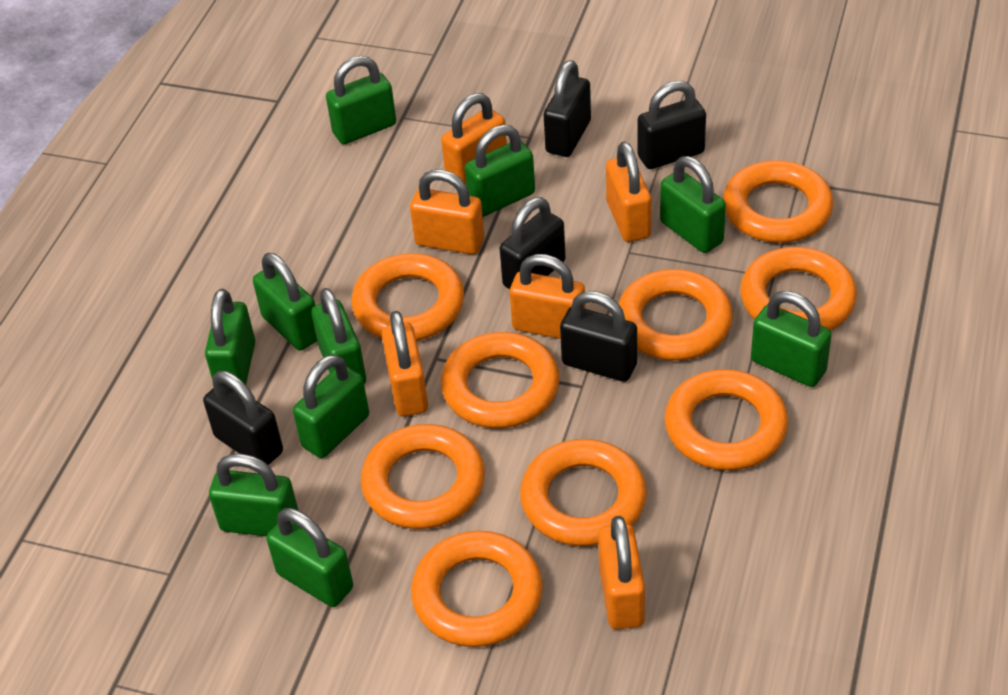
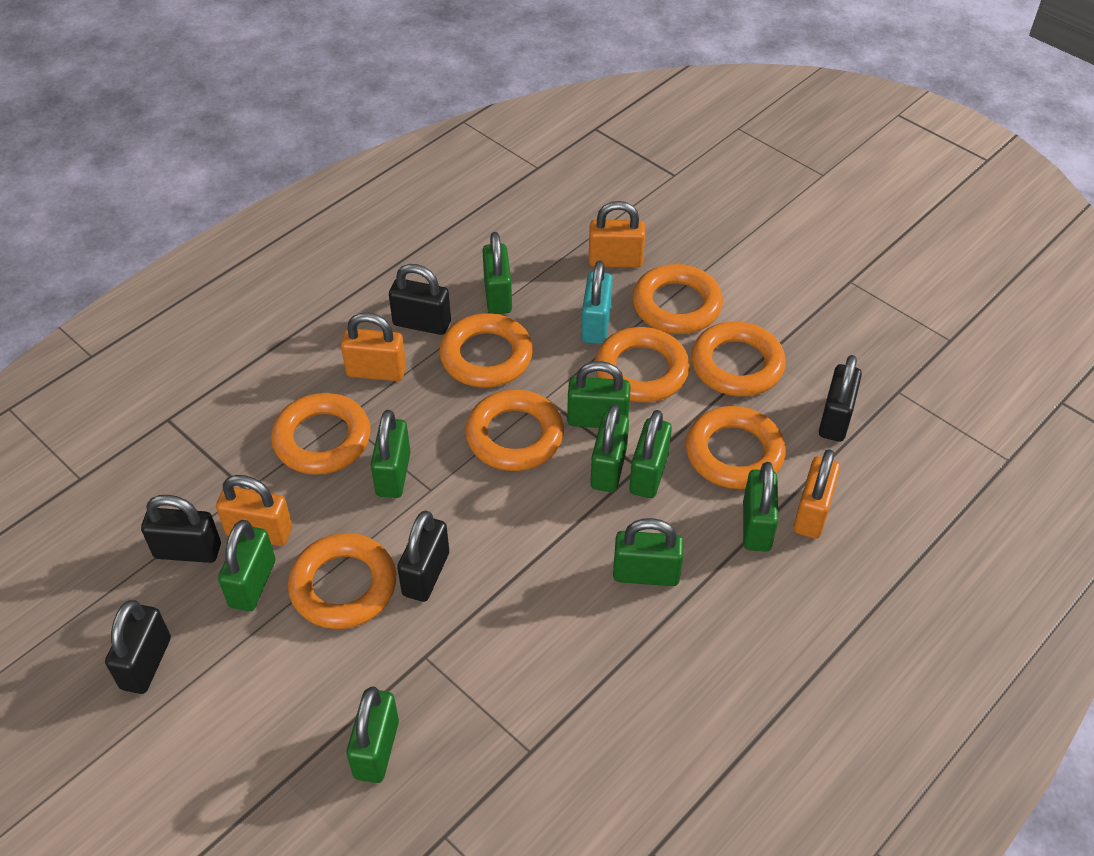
green padlock: 10 -> 9
orange padlock: 6 -> 4
orange ring: 9 -> 8
turquoise padlock: 0 -> 1

